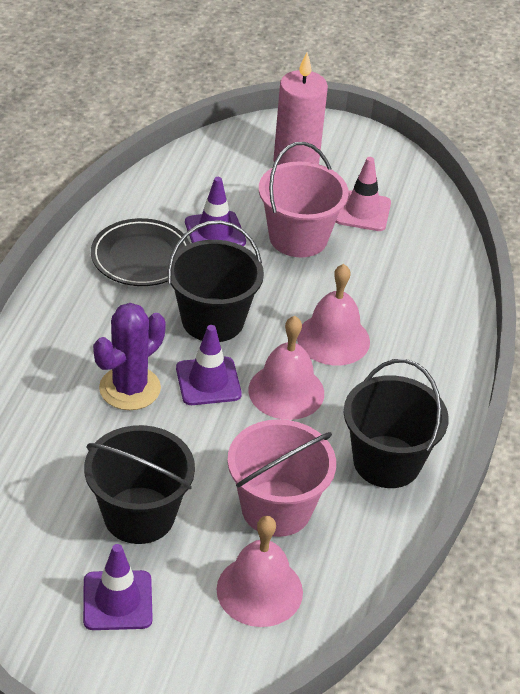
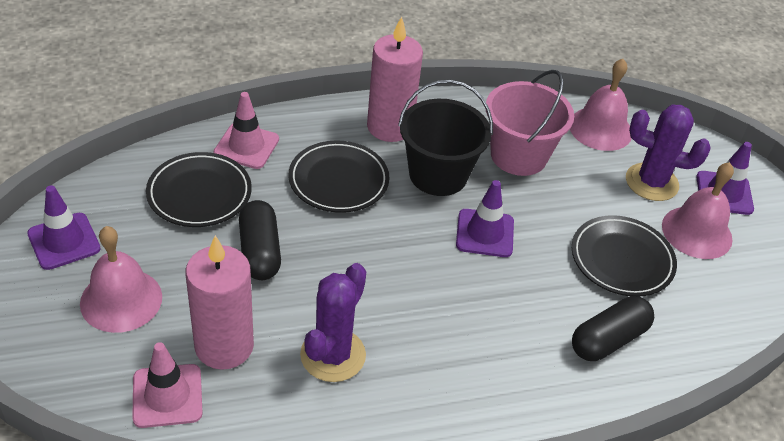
black bucket: 3 -> 1
black capsule: 0 -> 2
black plate: 1 -> 3
pink bucket: 2 -> 1
pink candle: 1 -> 2
pink traffic cone: 1 -> 2
purple cactus: 1 -> 2

